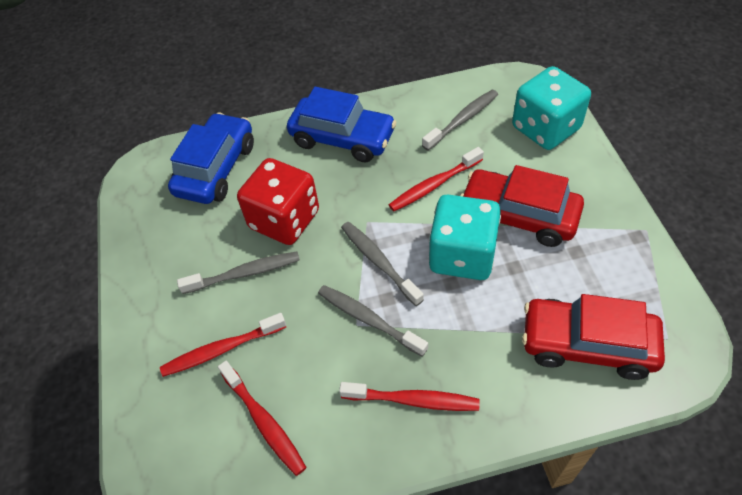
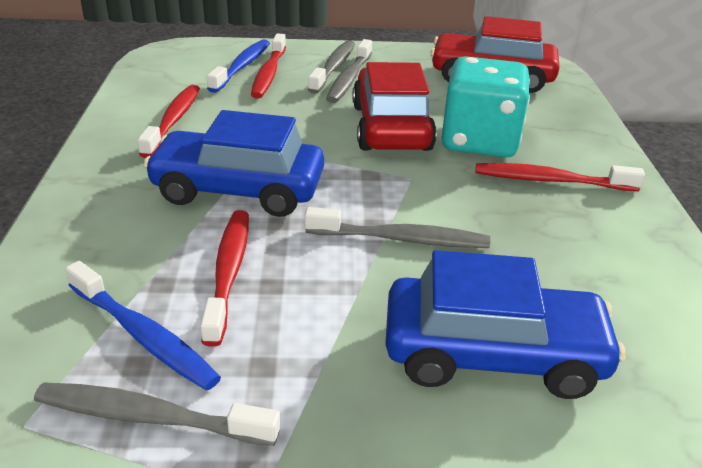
blue toothbrush: 0 -> 2
red dice: 1 -> 0
turquoise dice: 2 -> 1

